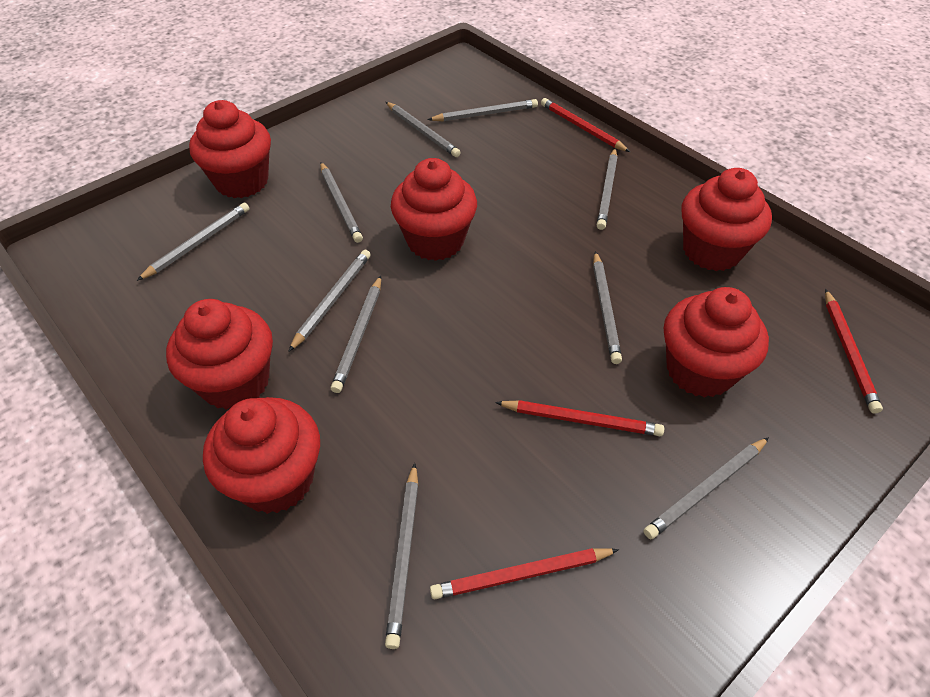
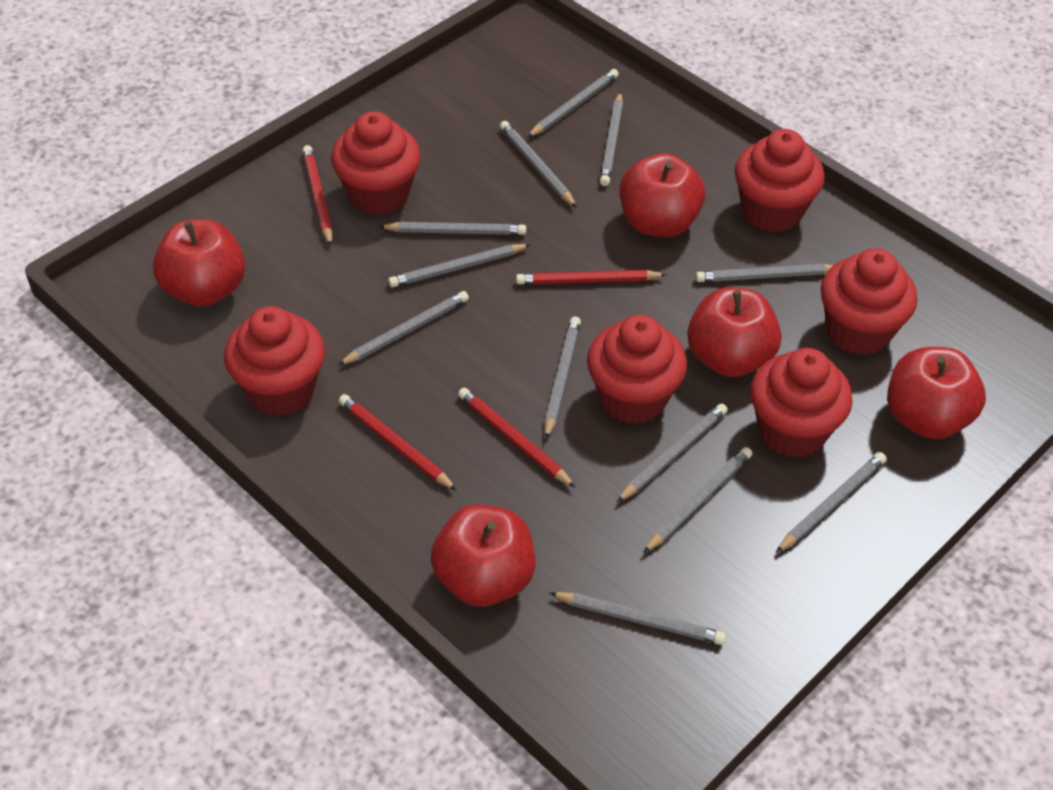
grey pencil: 10 -> 12
red apple: 0 -> 5

